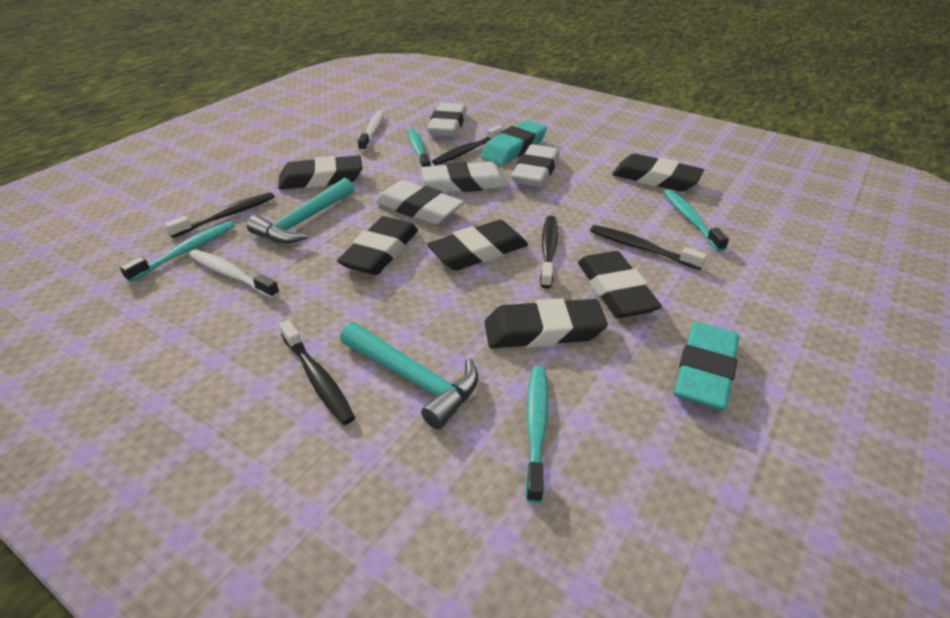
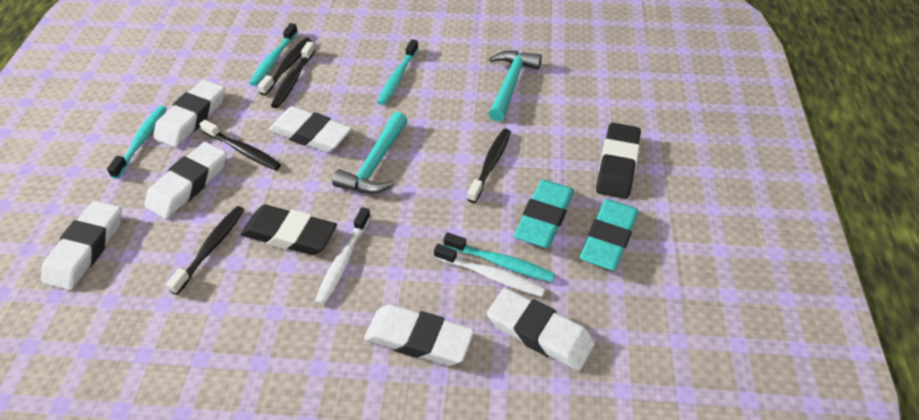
black eraser: 6 -> 2
white eraser: 4 -> 6

